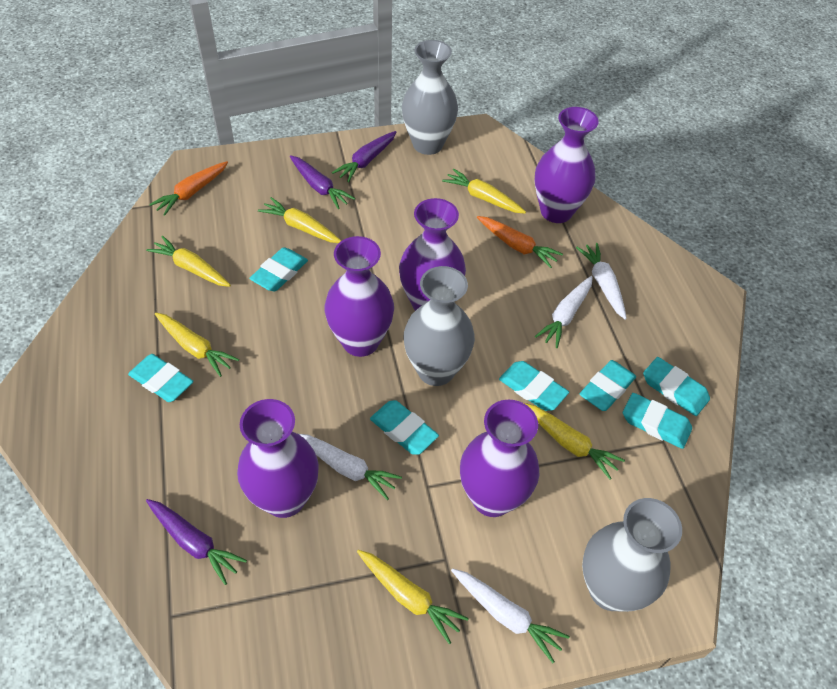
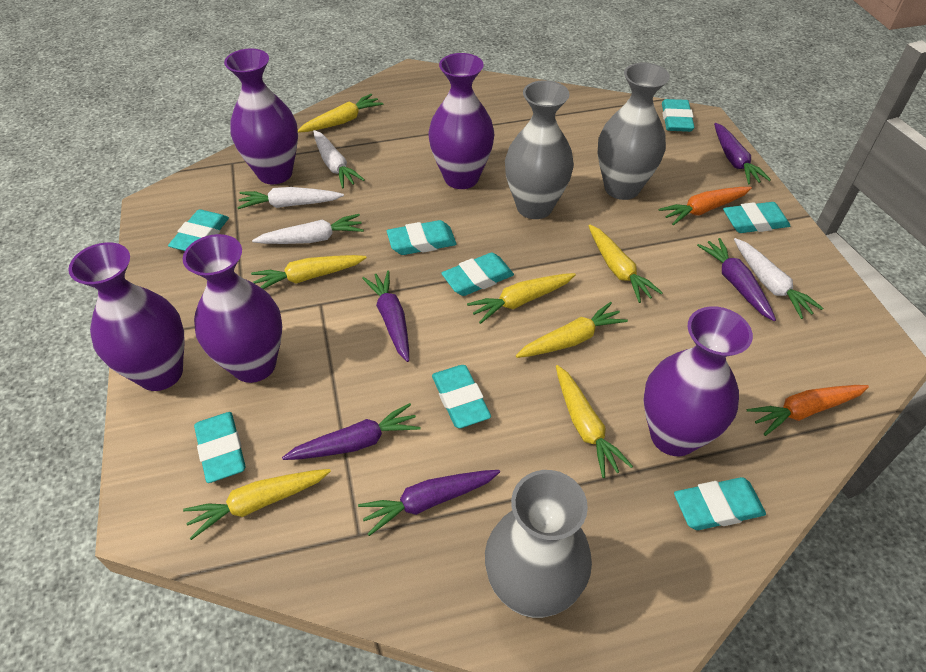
purple carrot: 3 -> 5
turquoise eraser: 7 -> 8
yellow carrot: 6 -> 7

